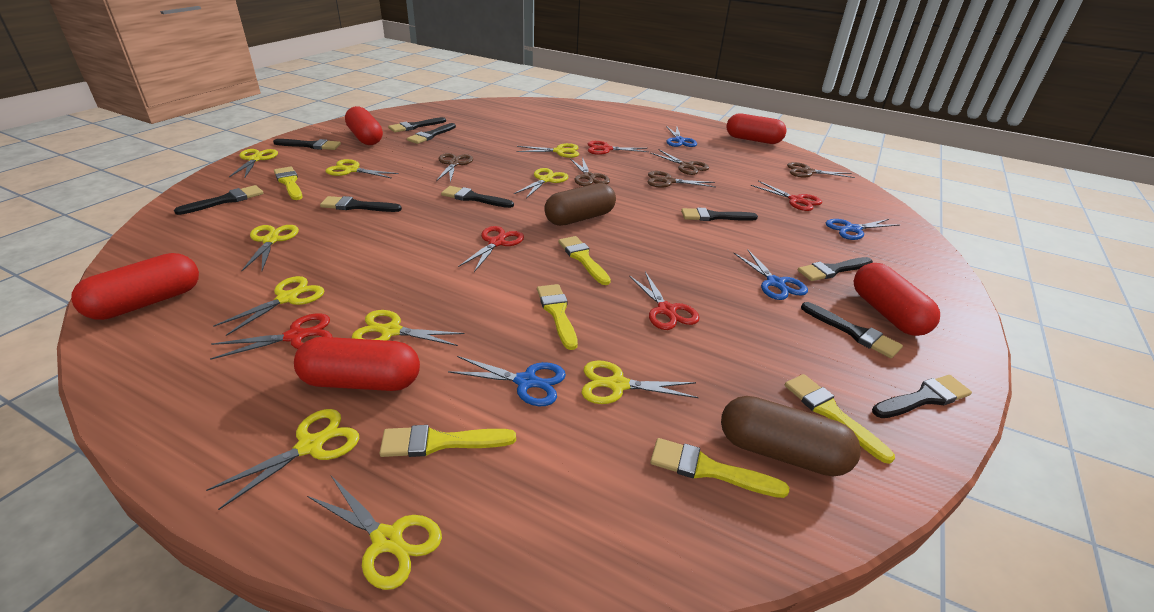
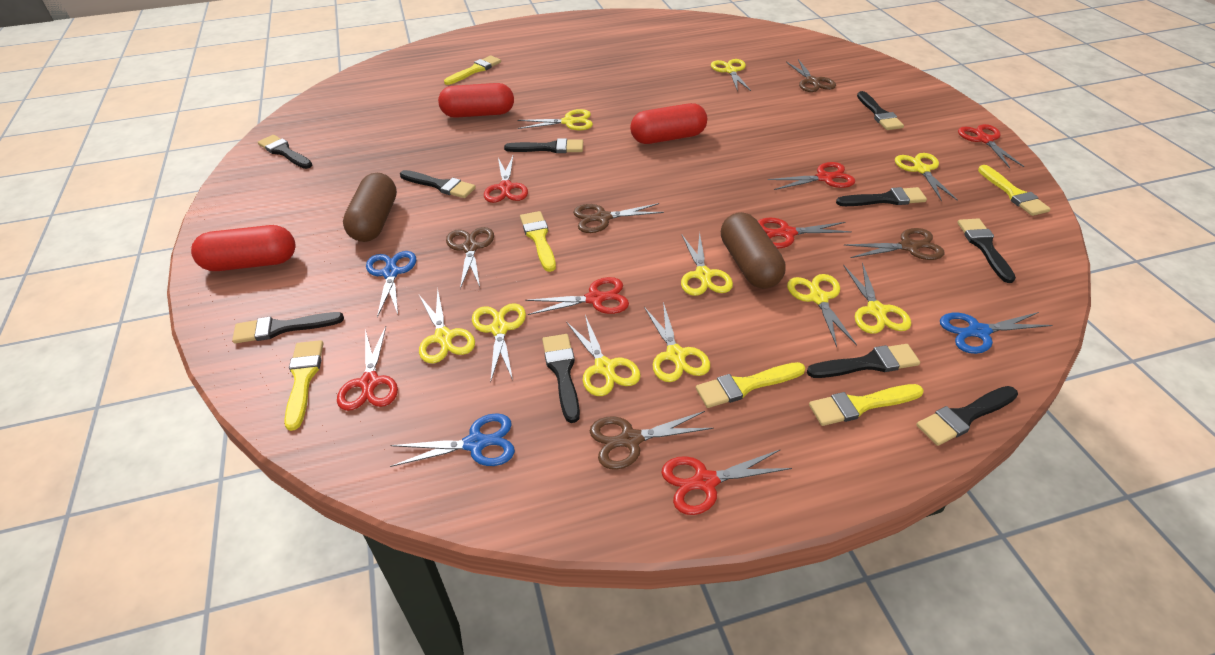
blue scissors: 4 -> 3
red capsule: 5 -> 3
red scissors: 5 -> 7

